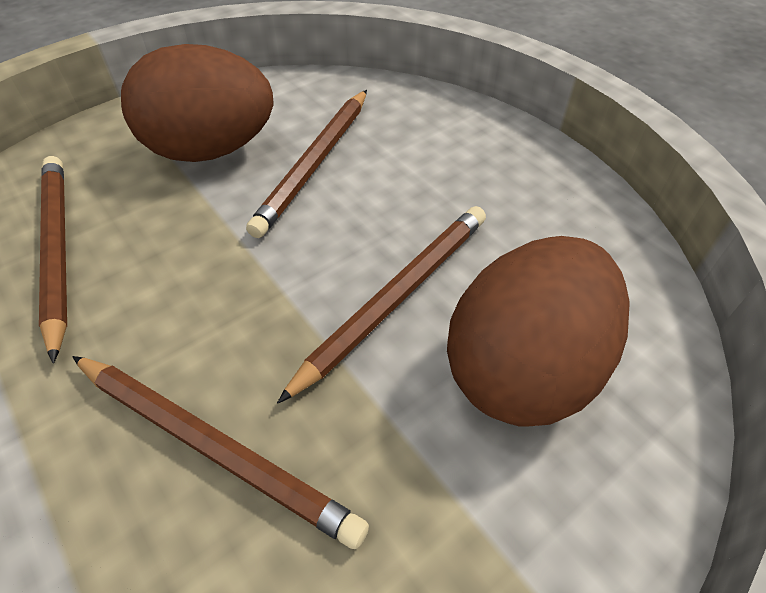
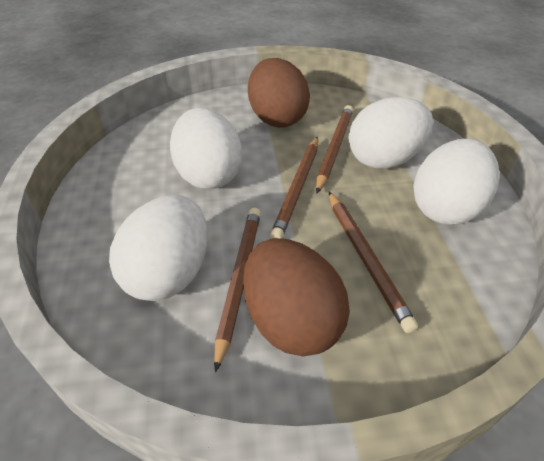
white egg: 0 -> 4

